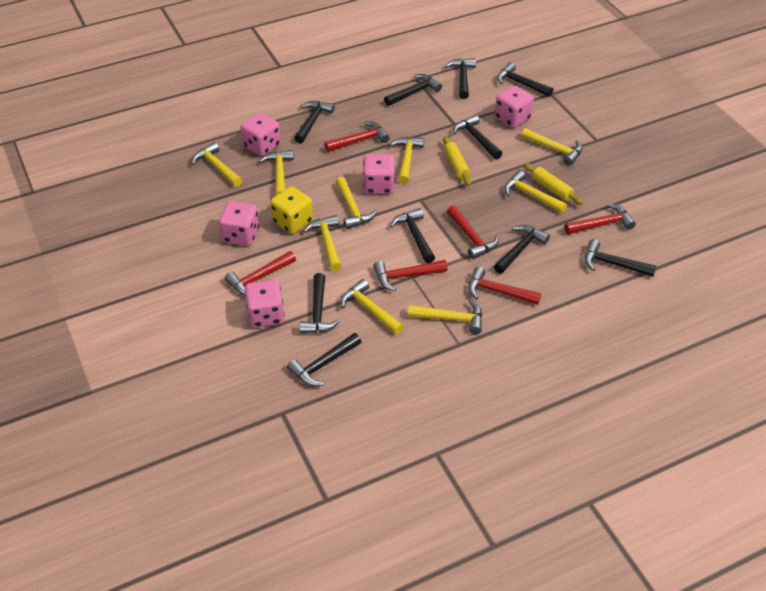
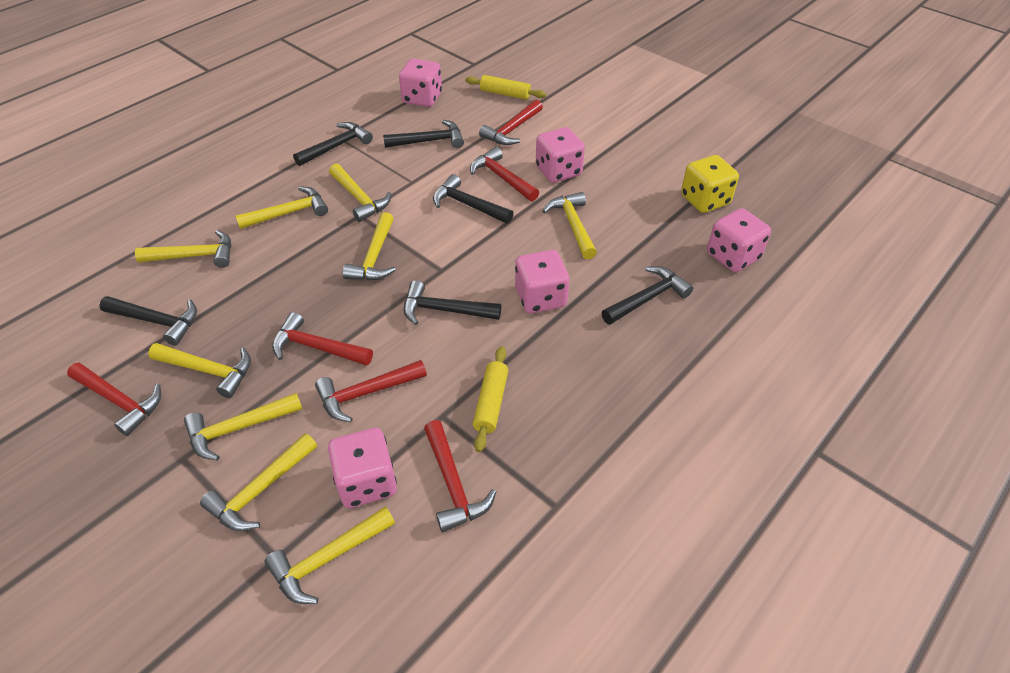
black hammer: 10 -> 6

